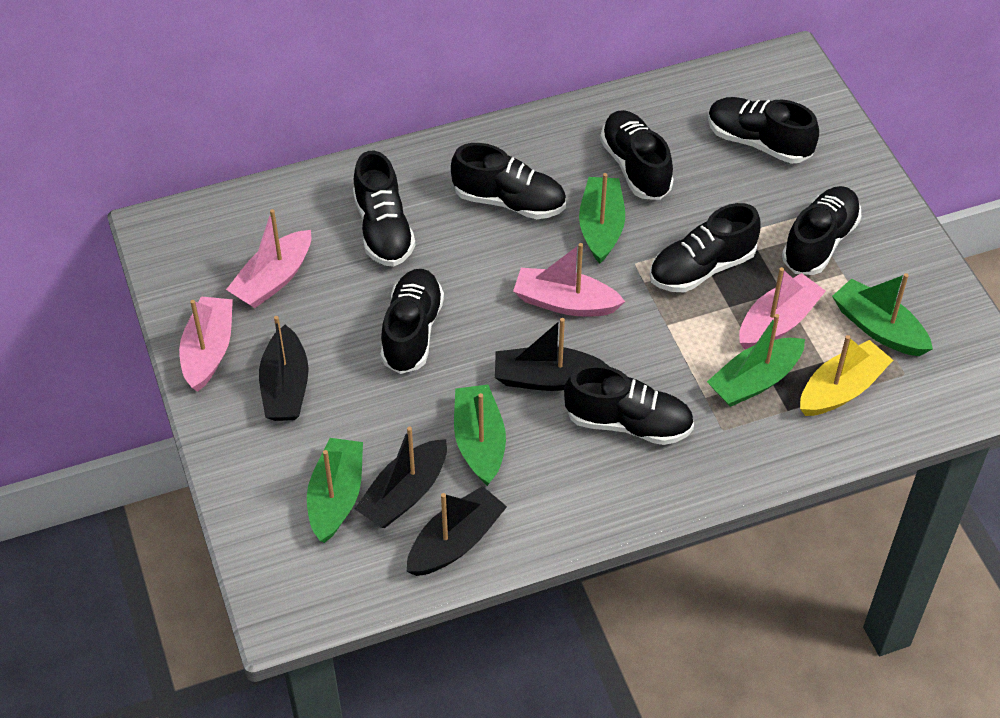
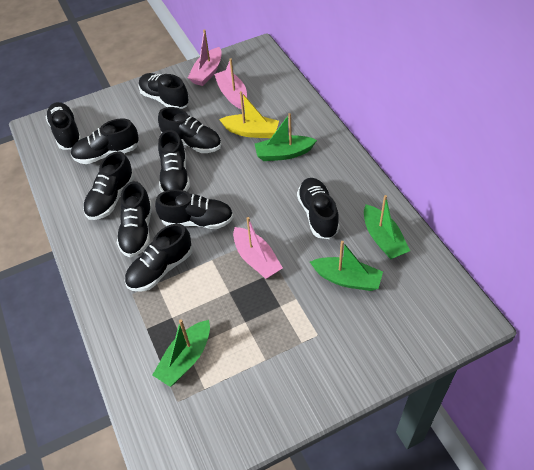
black boat: 4 -> 0
black shoe: 8 -> 10
green boat: 5 -> 4
pink boat: 4 -> 3

